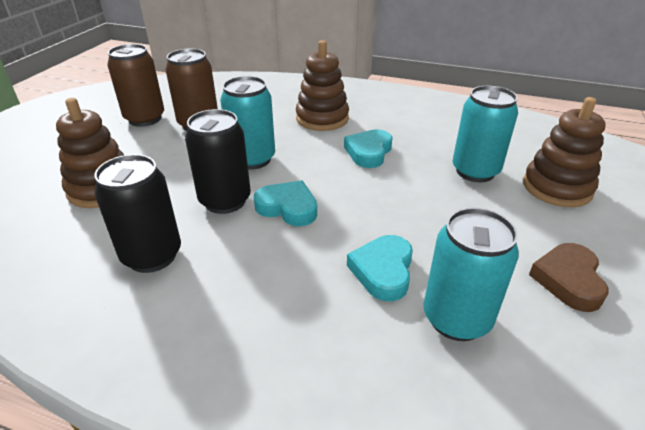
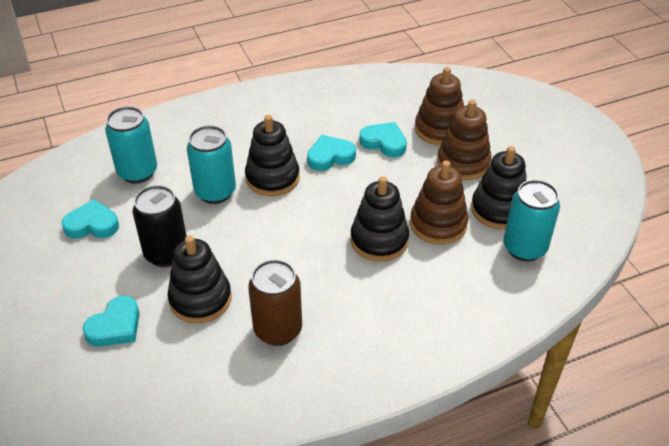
black can: 2 -> 1
black stacking toy: 0 -> 4
brown can: 2 -> 1
brown heart: 1 -> 0
turquoise heart: 3 -> 4

